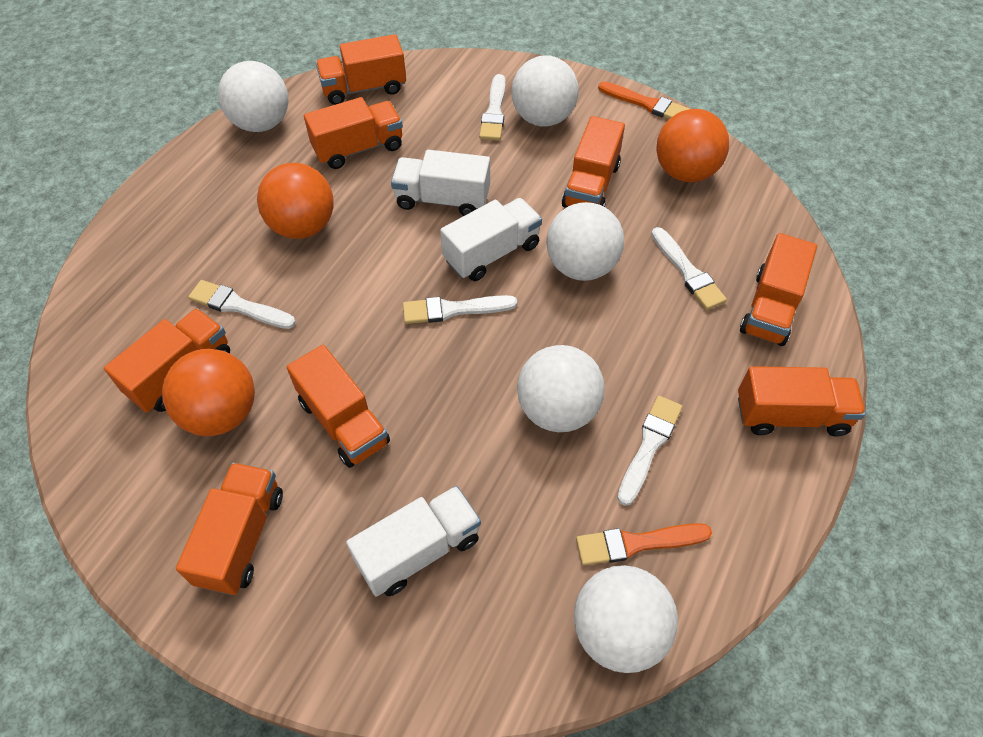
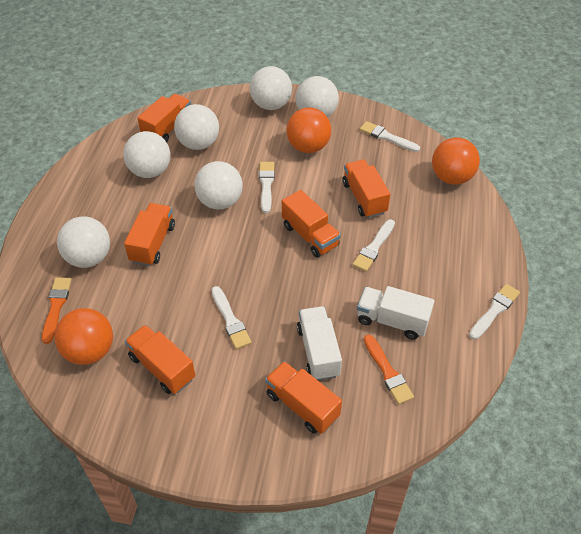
orange truck: 8 -> 6
white ball: 5 -> 6
white truck: 3 -> 2

